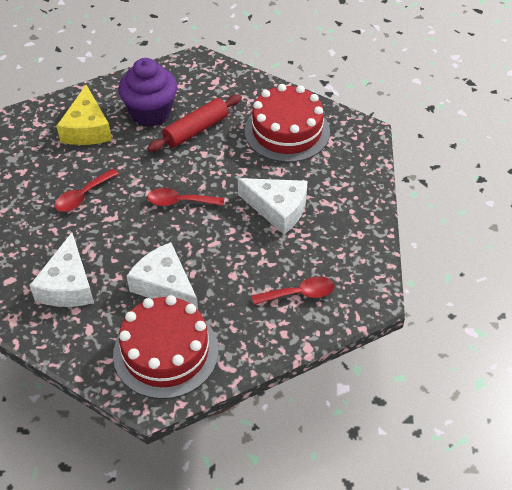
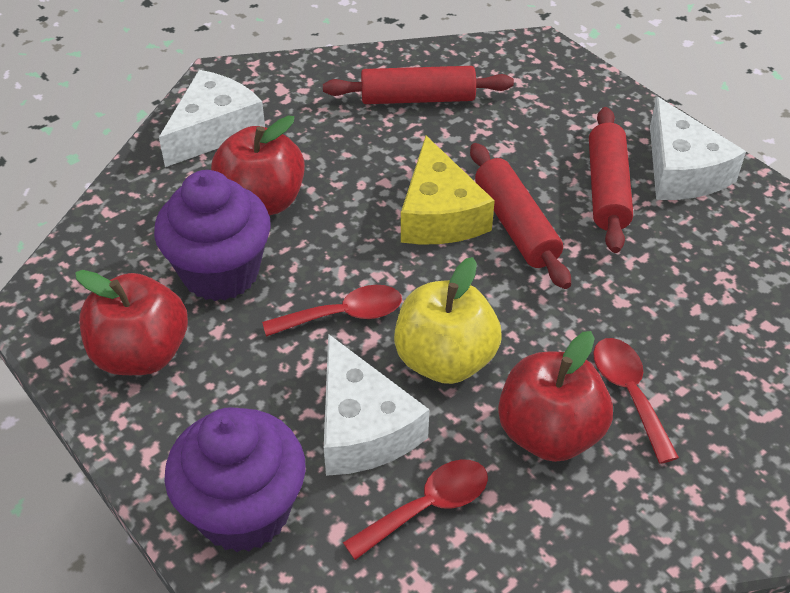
purple cupcake: 1 -> 2
red apple: 0 -> 3
red cake: 2 -> 0
red rolling pin: 1 -> 3
yellow apple: 0 -> 1

